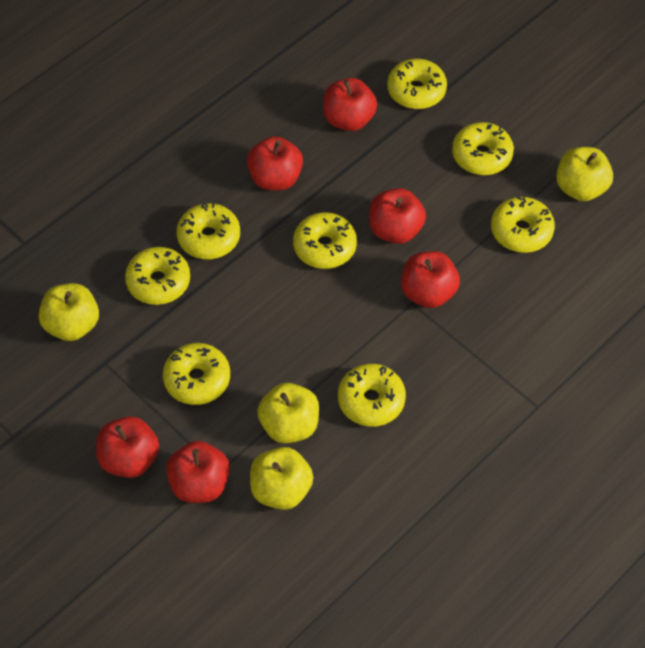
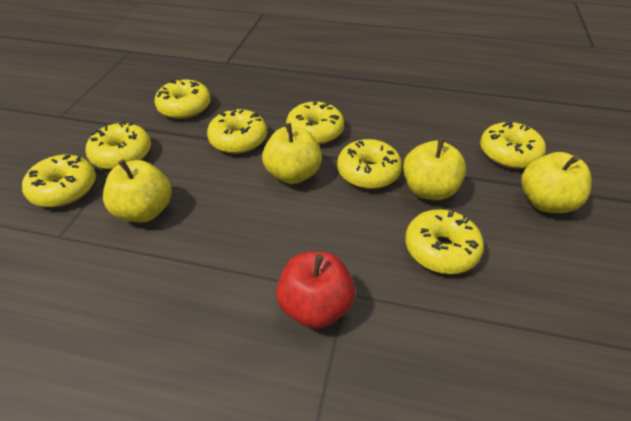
red apple: 6 -> 1

